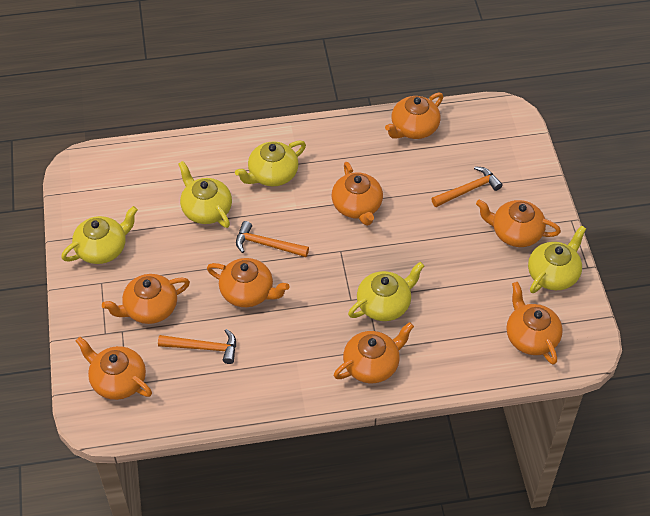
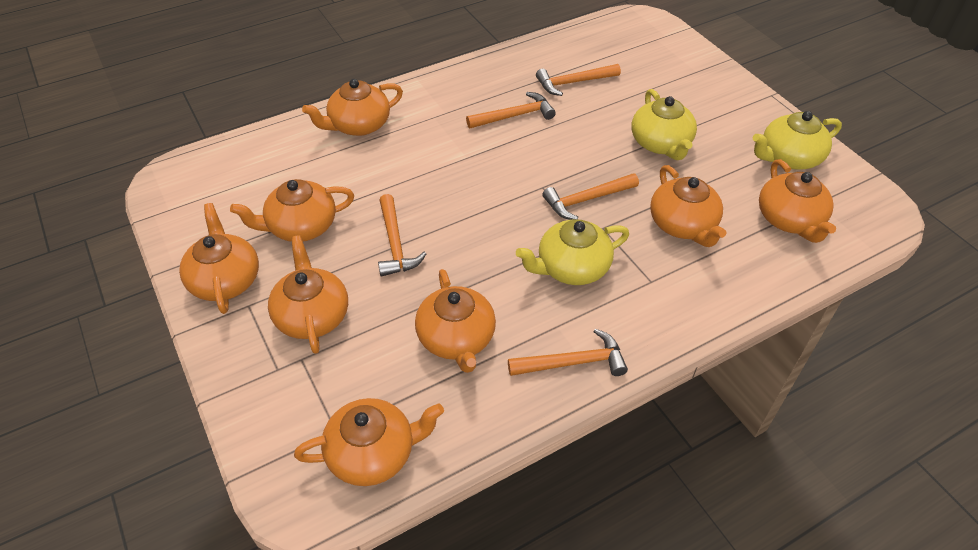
orange hammer: 3 -> 5
yellow teapot: 5 -> 3

